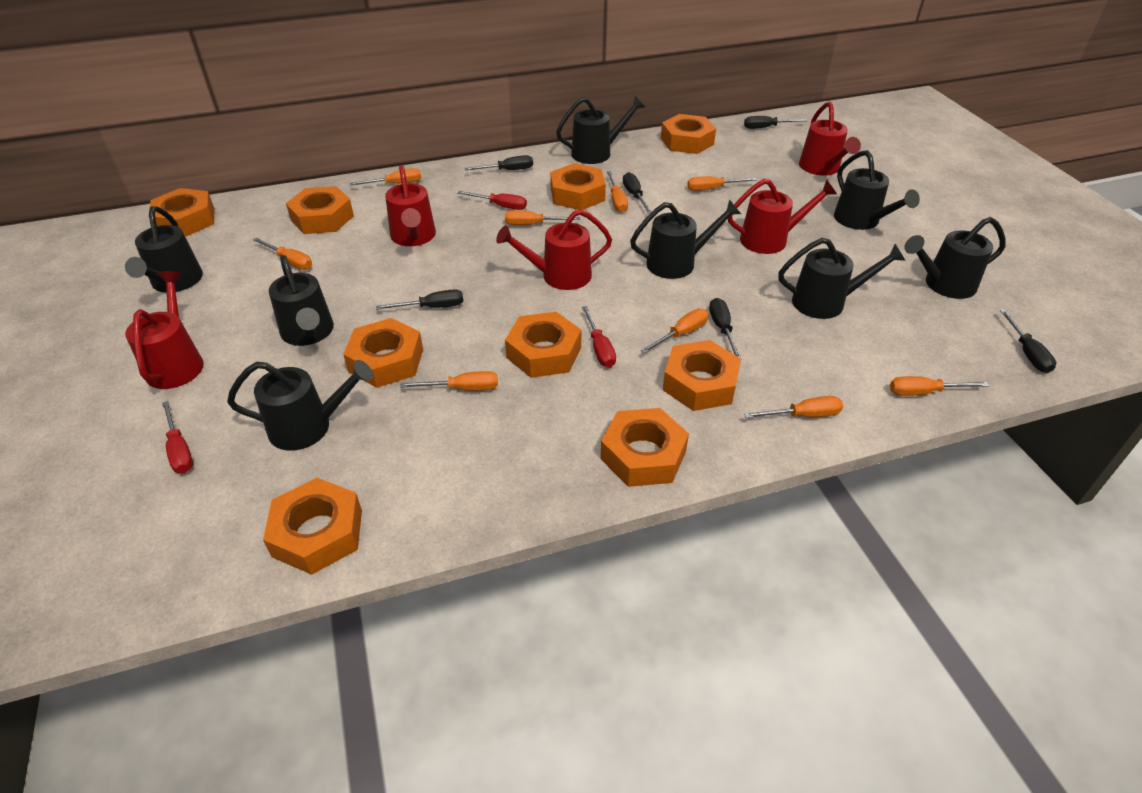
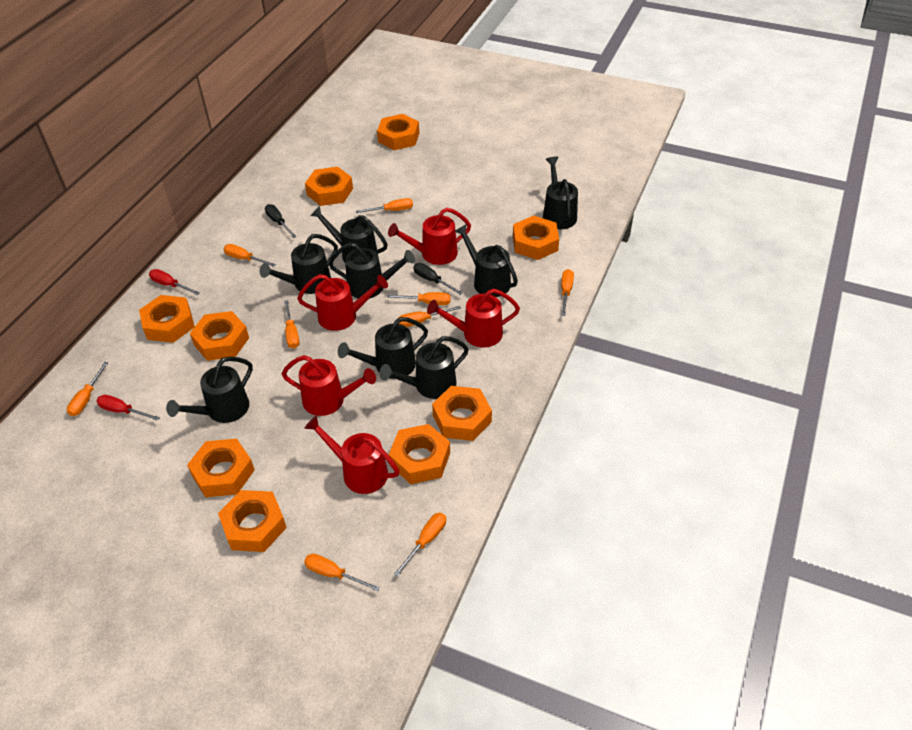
black screwdriver: 6 -> 2
red screwdriver: 3 -> 2

